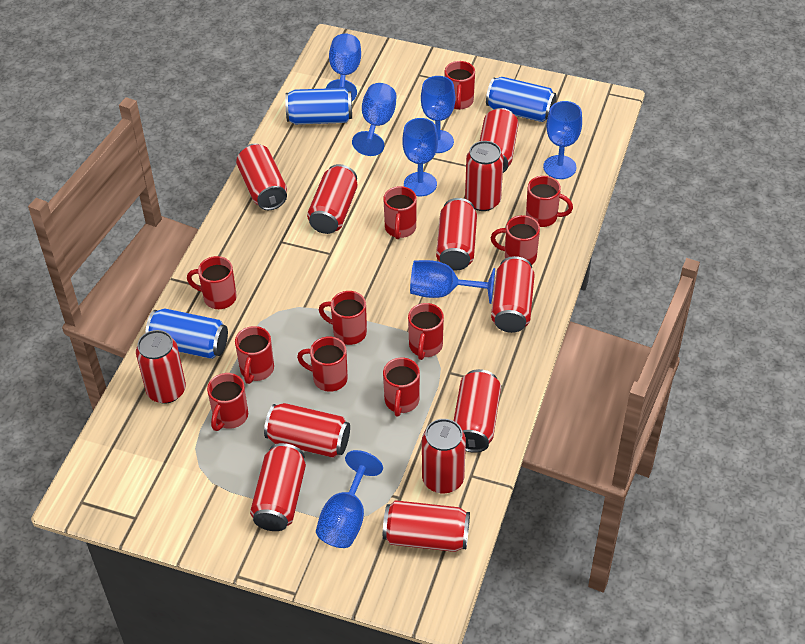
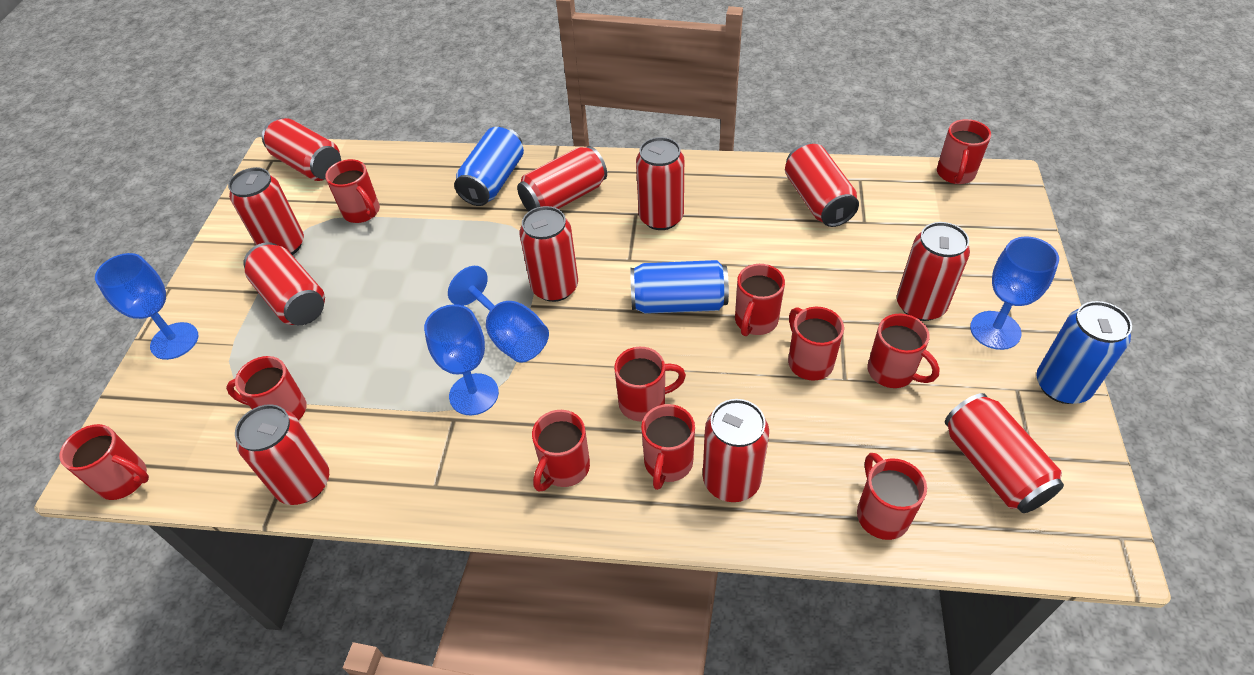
blue goblet: 7 -> 4
red can: 12 -> 11

